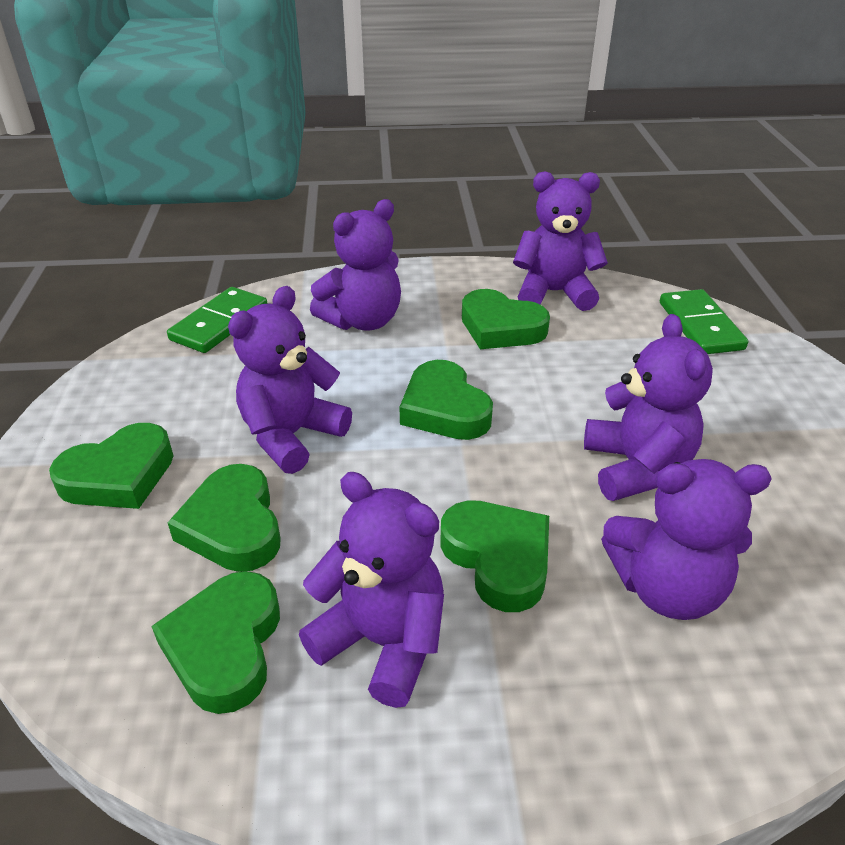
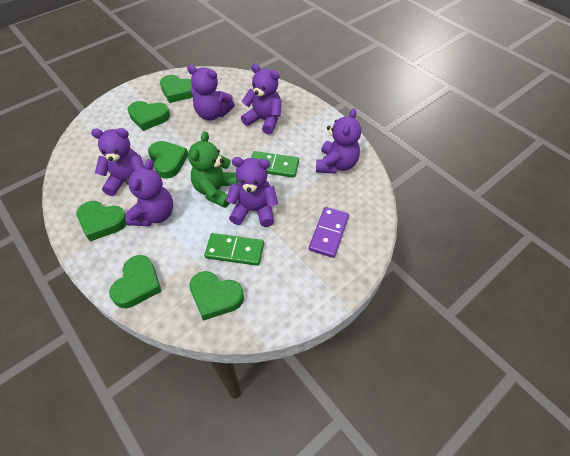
green teddy bear: 0 -> 1
purple domino: 0 -> 1

